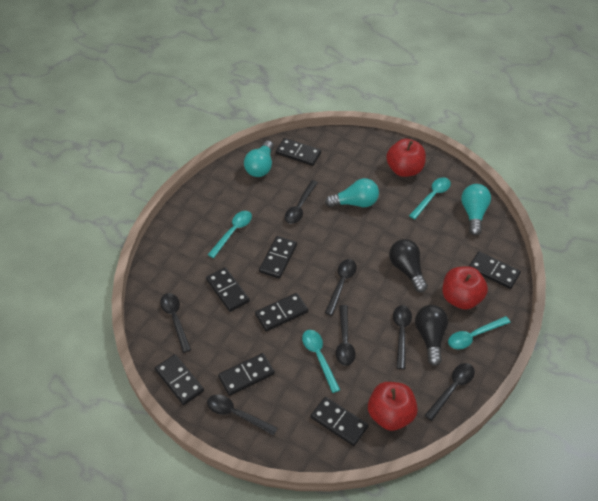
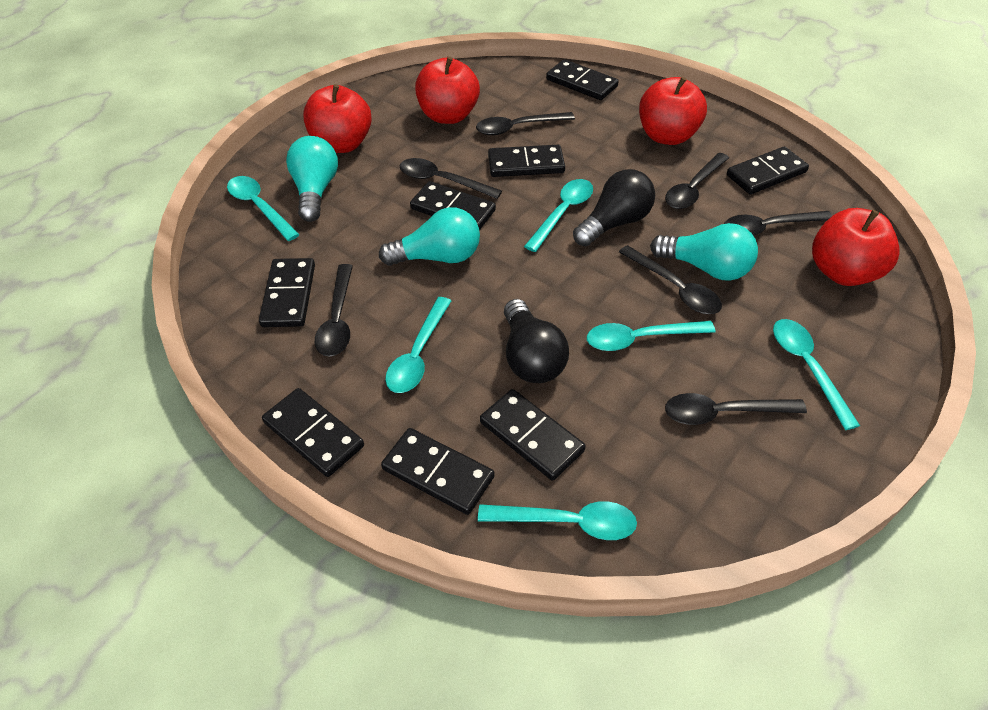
red apple: 3 -> 4
turquoise spoon: 4 -> 6

